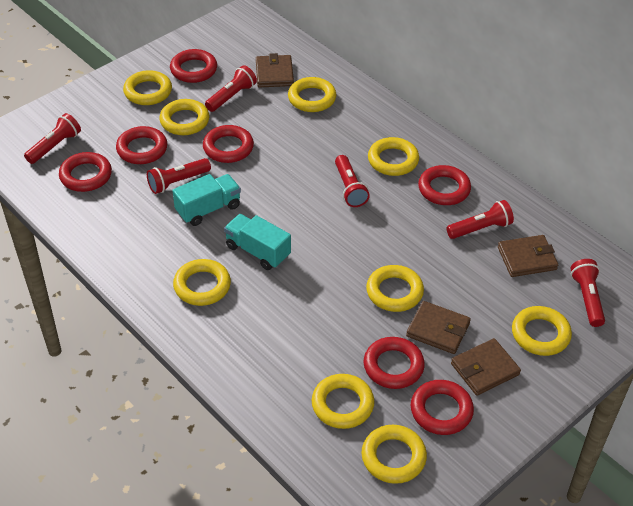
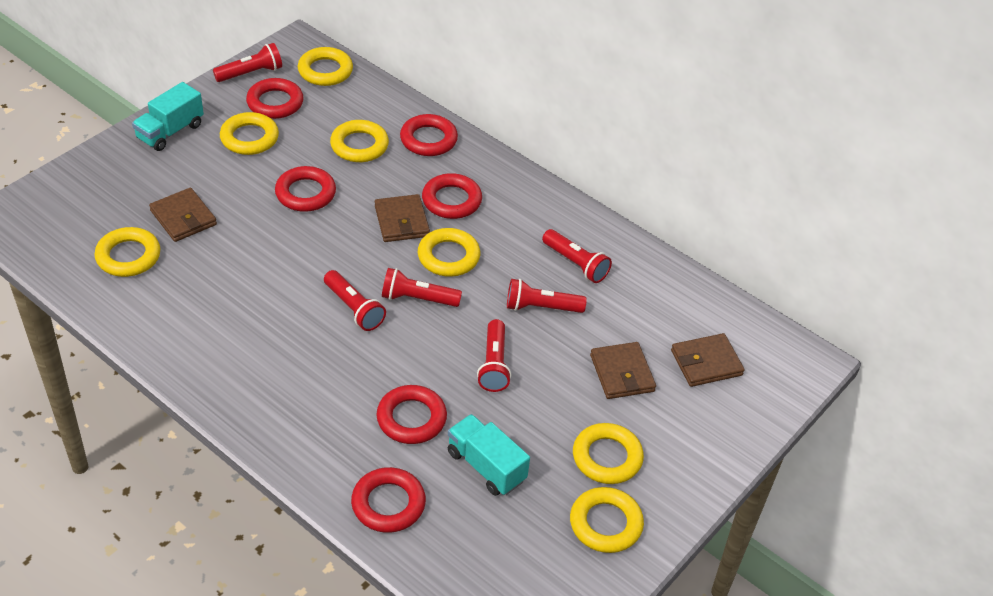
red ring: 7 -> 6
yellow ring: 9 -> 7

